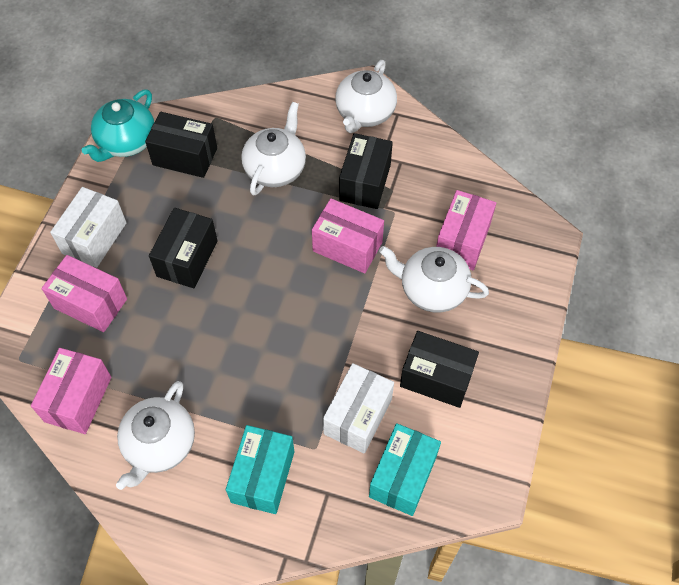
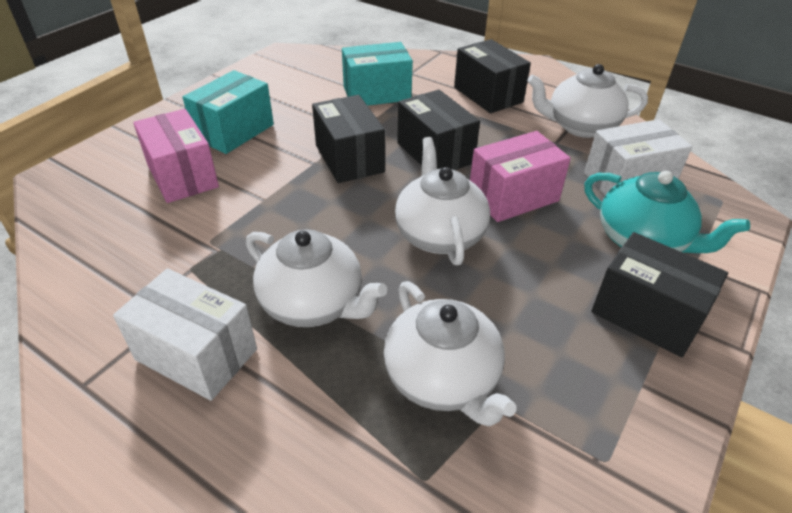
pink box: 4 -> 2

